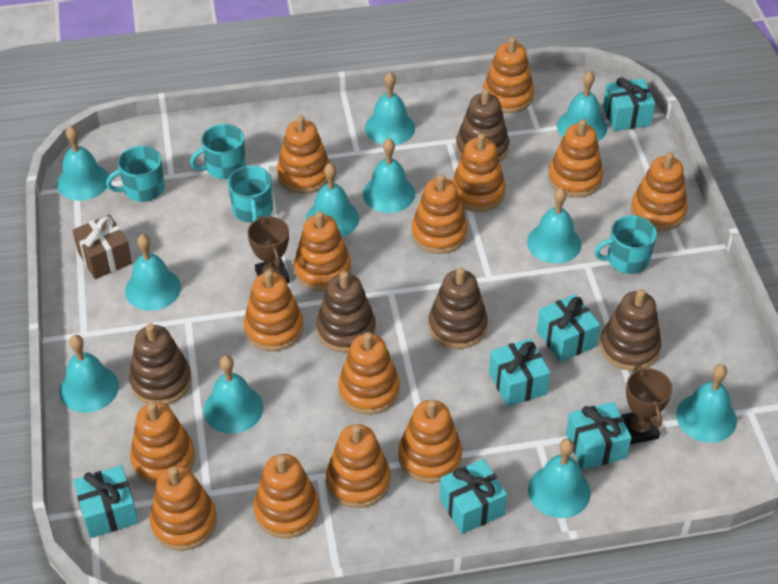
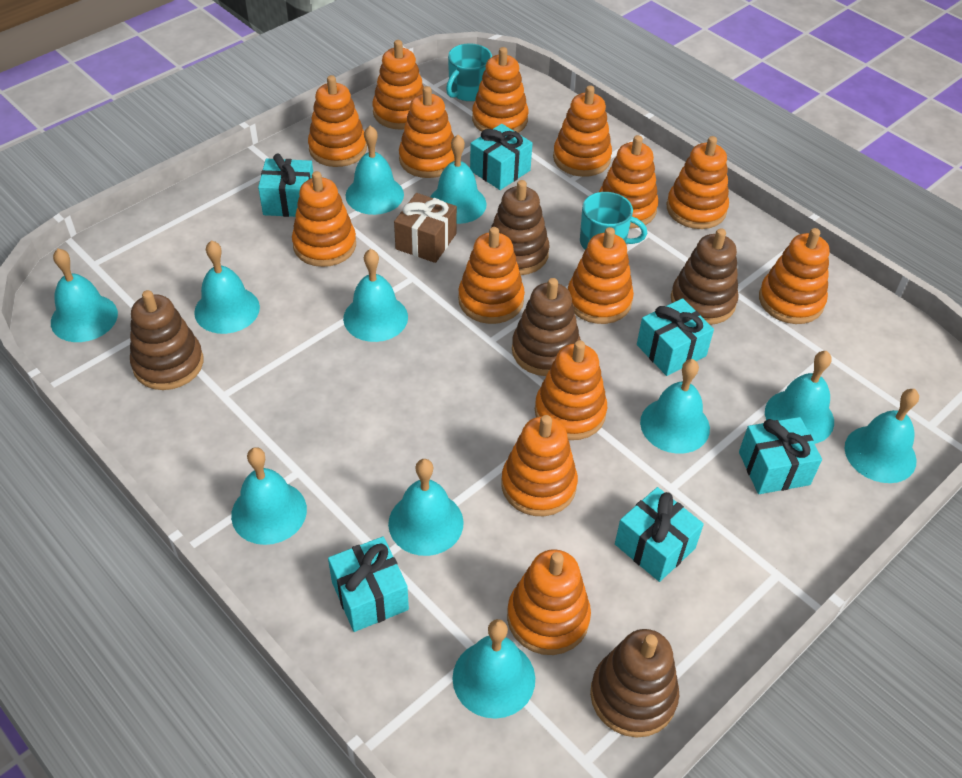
brown trophy: 2 -> 0
turquoise mug: 4 -> 2

